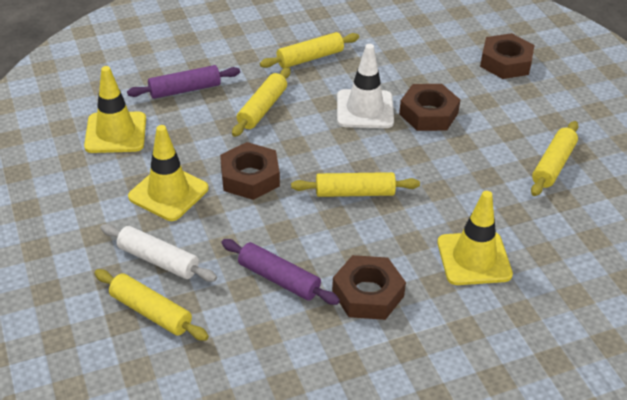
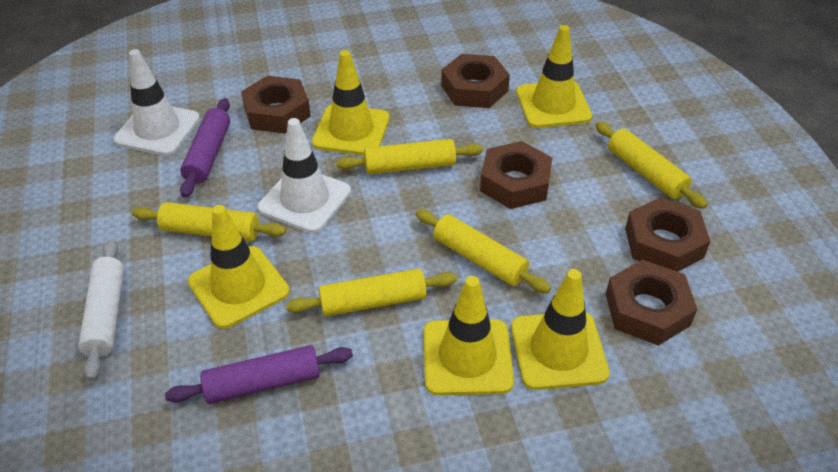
brown nut: 4 -> 5
white traffic cone: 1 -> 2
yellow traffic cone: 3 -> 5

